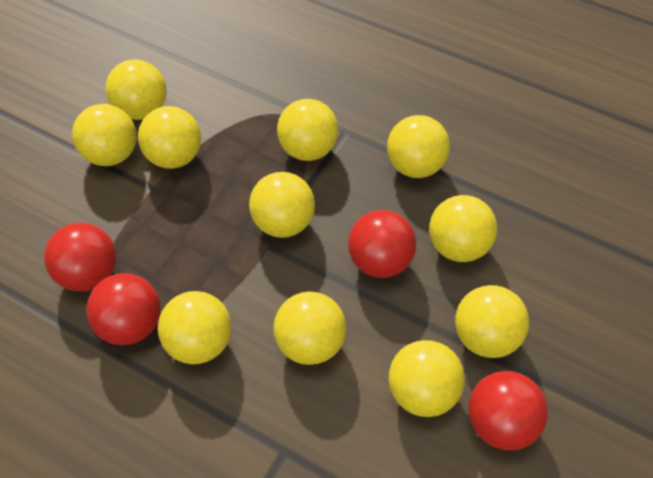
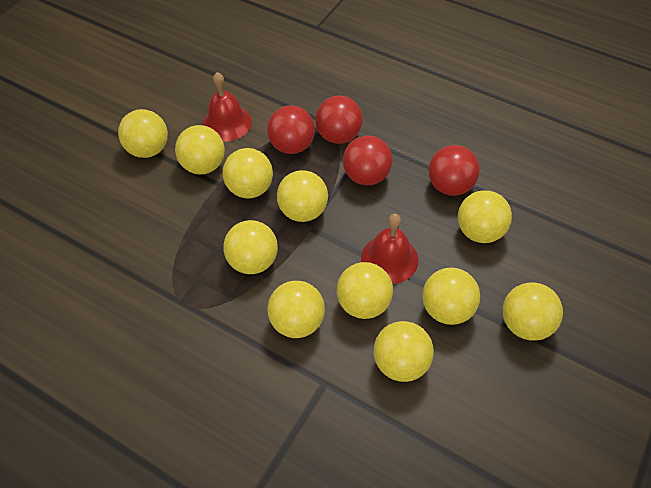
red bell: 0 -> 2

